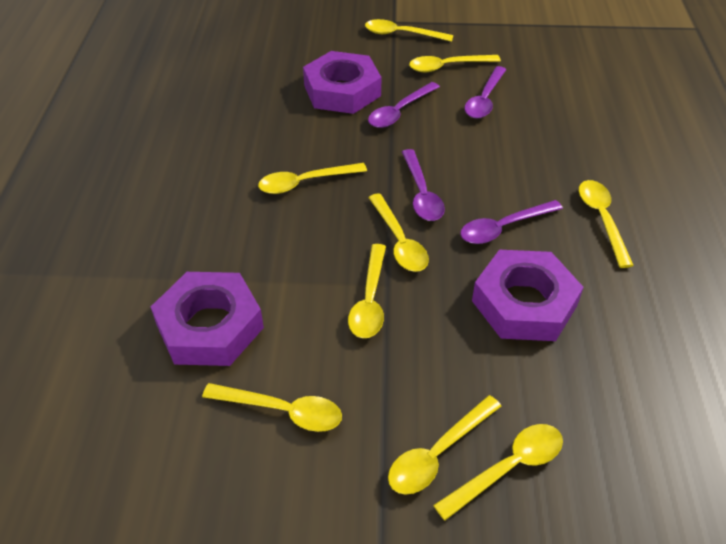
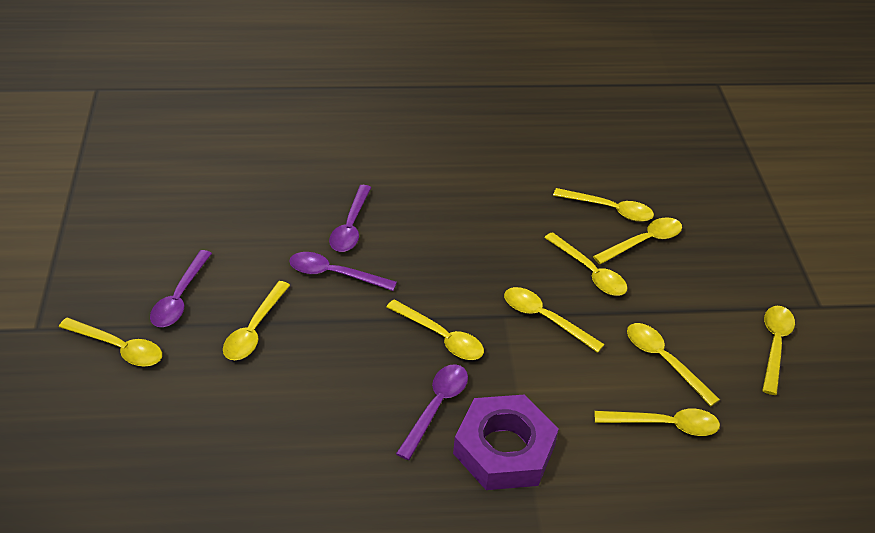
purple nut: 3 -> 1
yellow spoon: 9 -> 10

